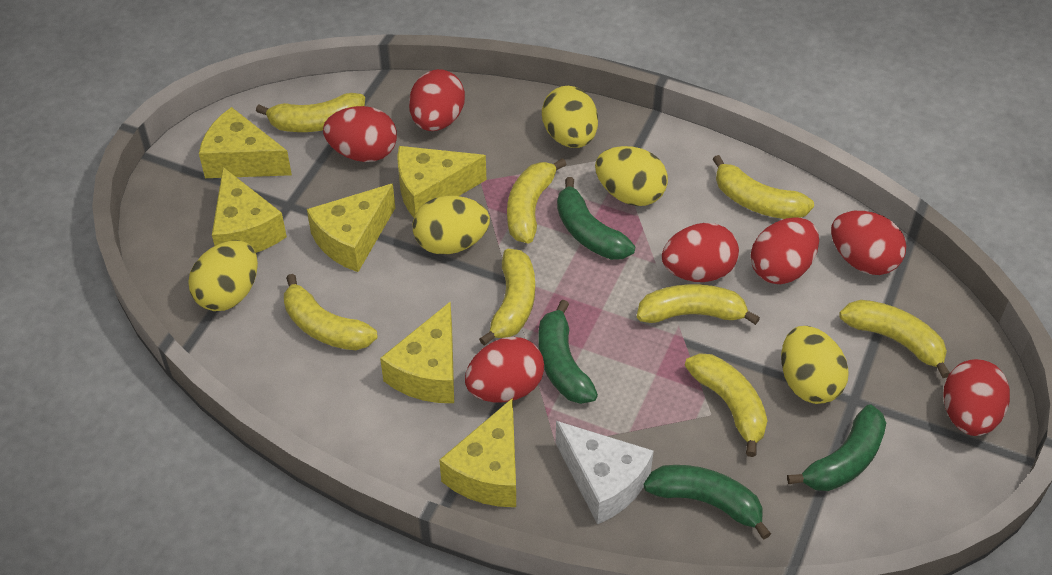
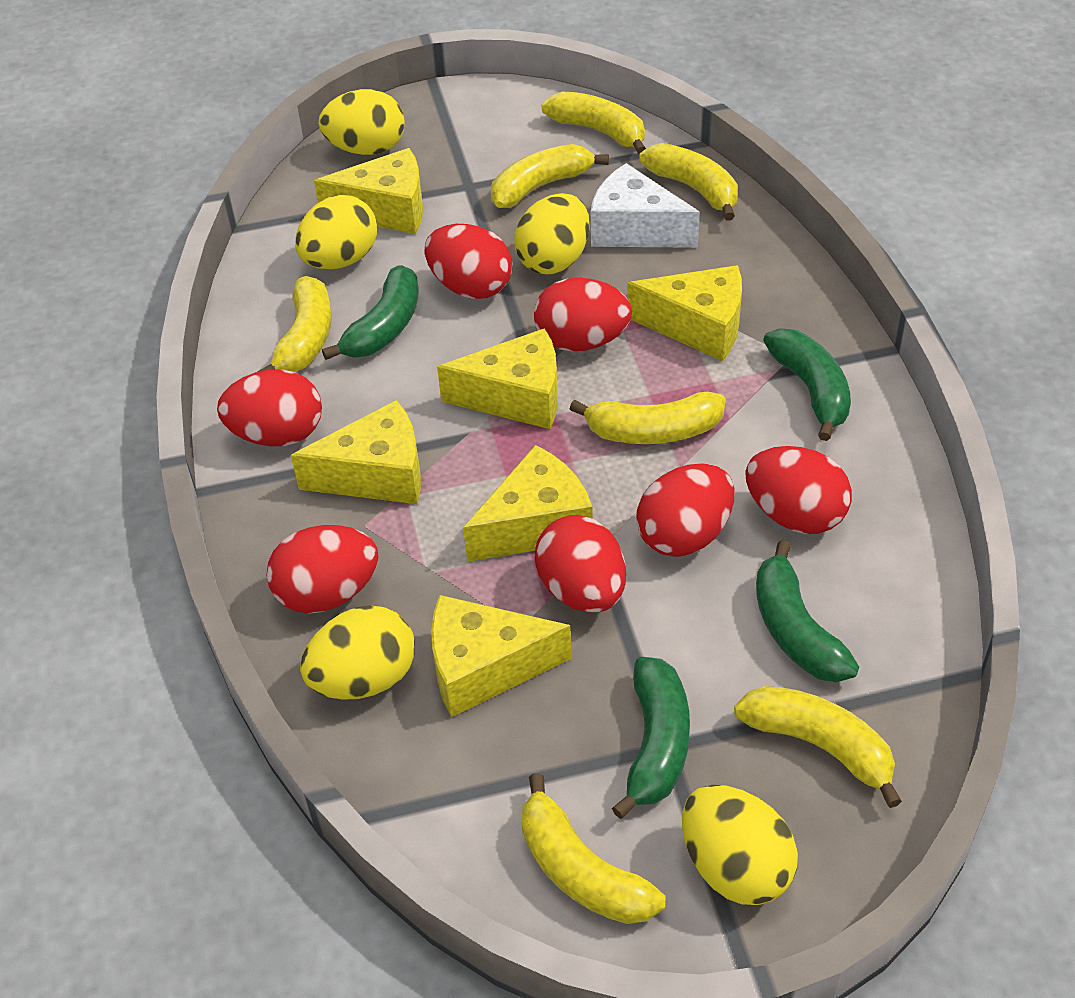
yellow banana: 8 -> 7

